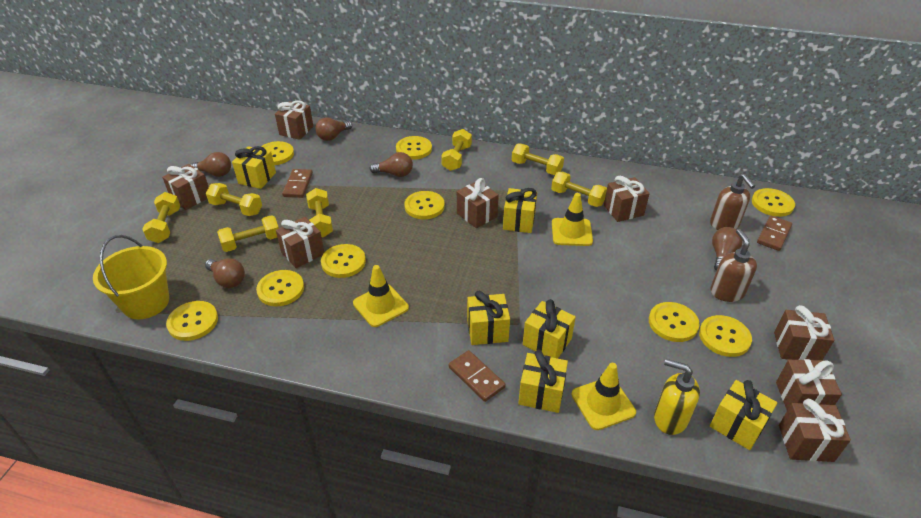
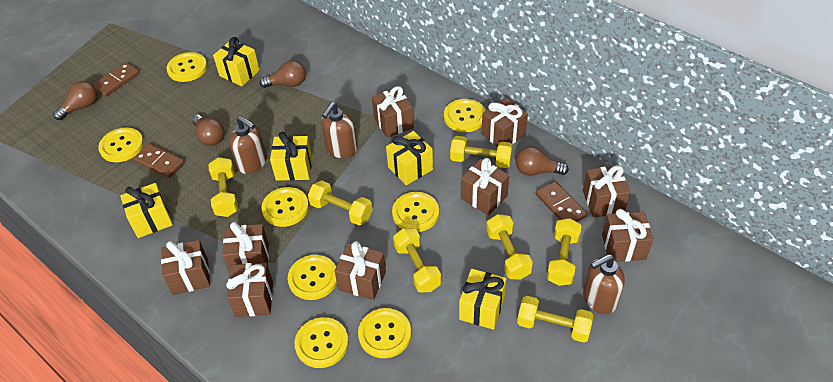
brown gift: 8 -> 9
brown light bulb: 5 -> 4
brown soap dispenser: 2 -> 3
yellow bucket: 1 -> 0
yellow button: 9 -> 8
yellow gift: 6 -> 5
yellow soap dispenser: 1 -> 0
yellow traffic cone: 3 -> 0

